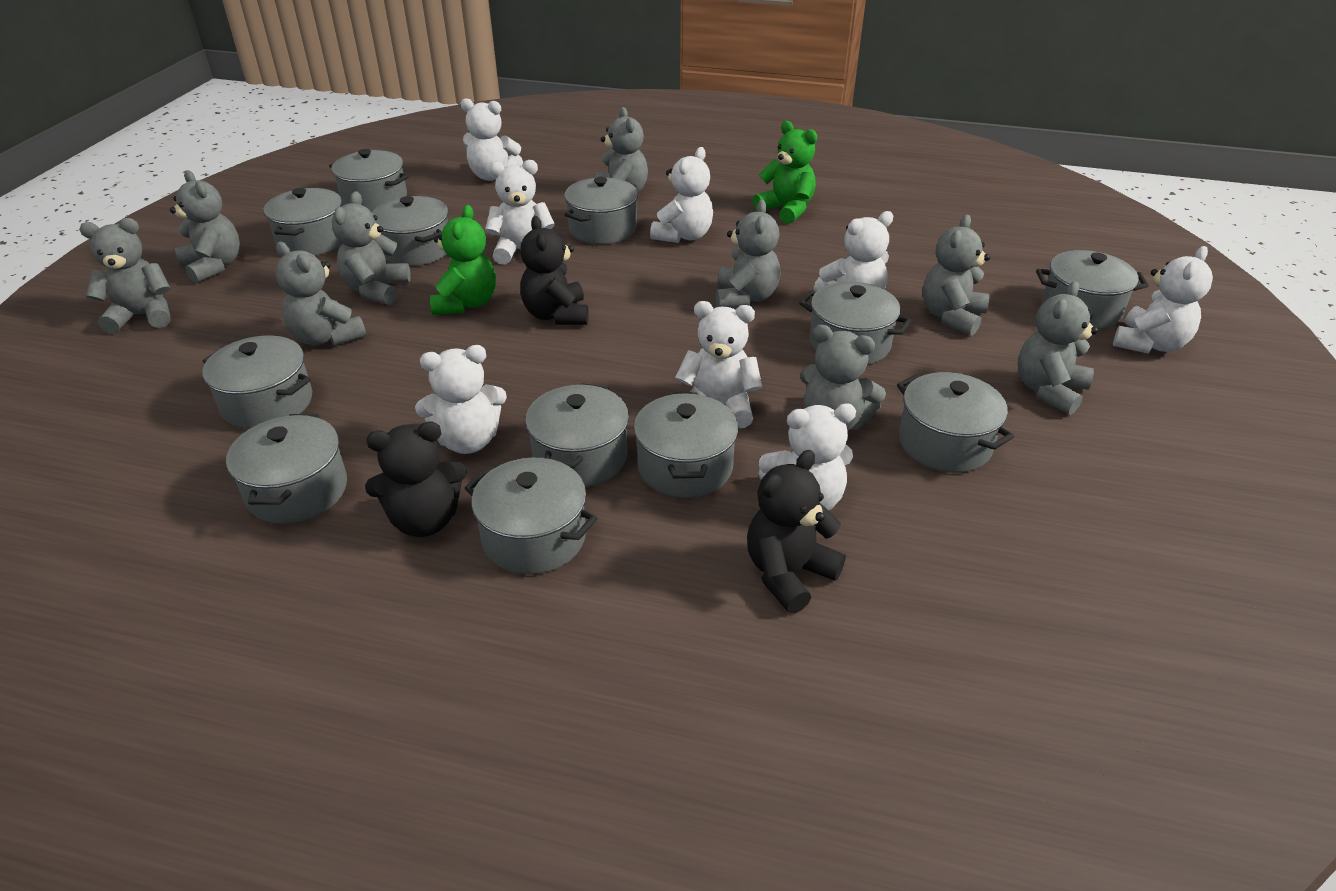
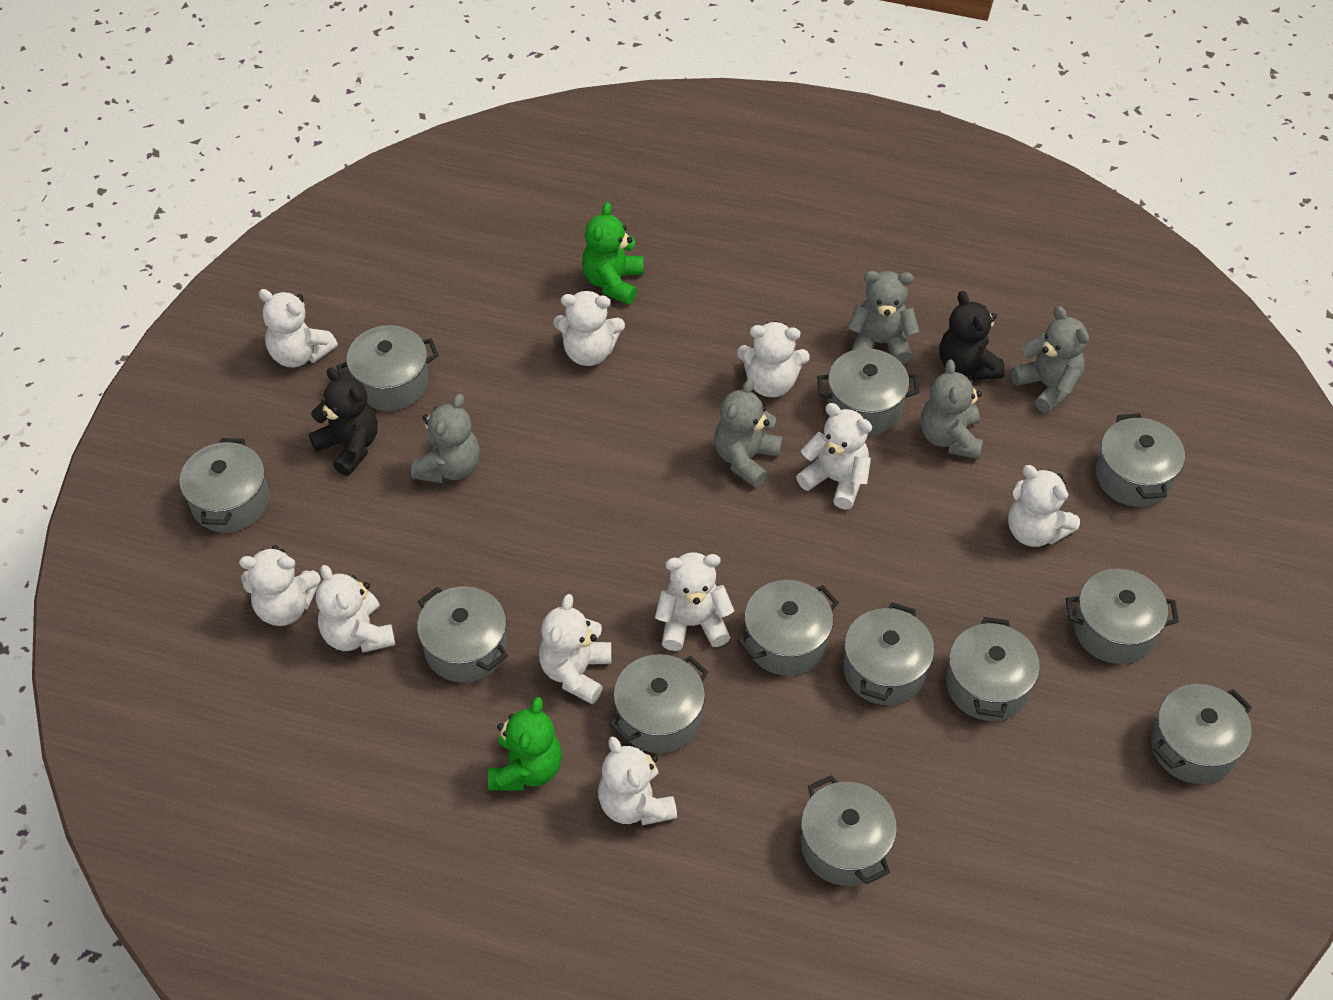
black teddy bear: 3 -> 2
grey teddy bear: 9 -> 5
white teddy bear: 8 -> 10

